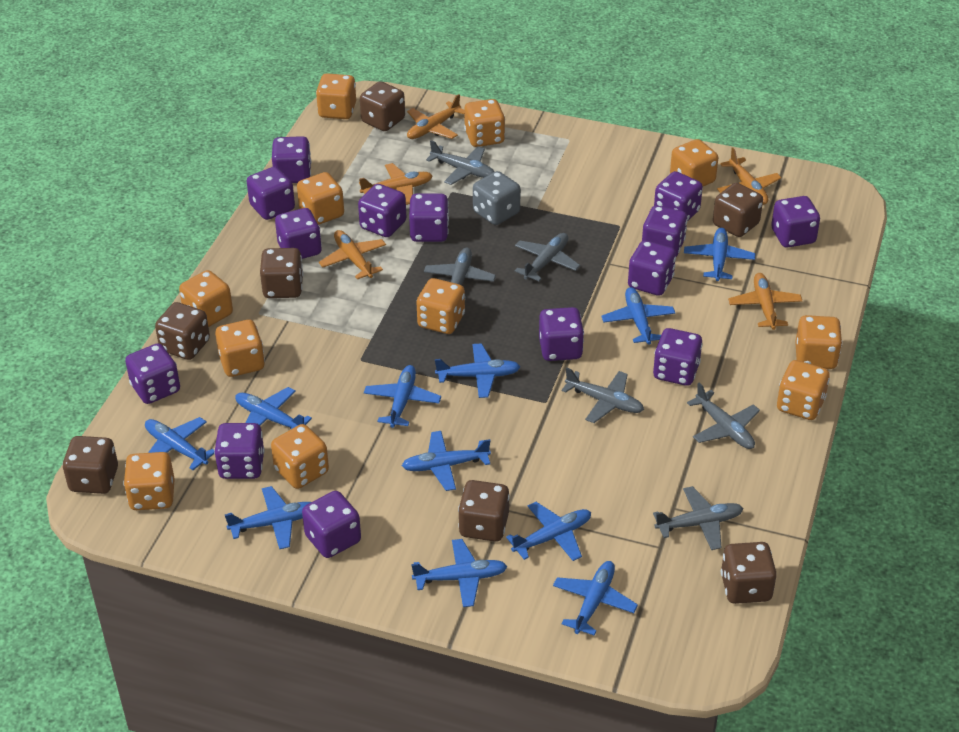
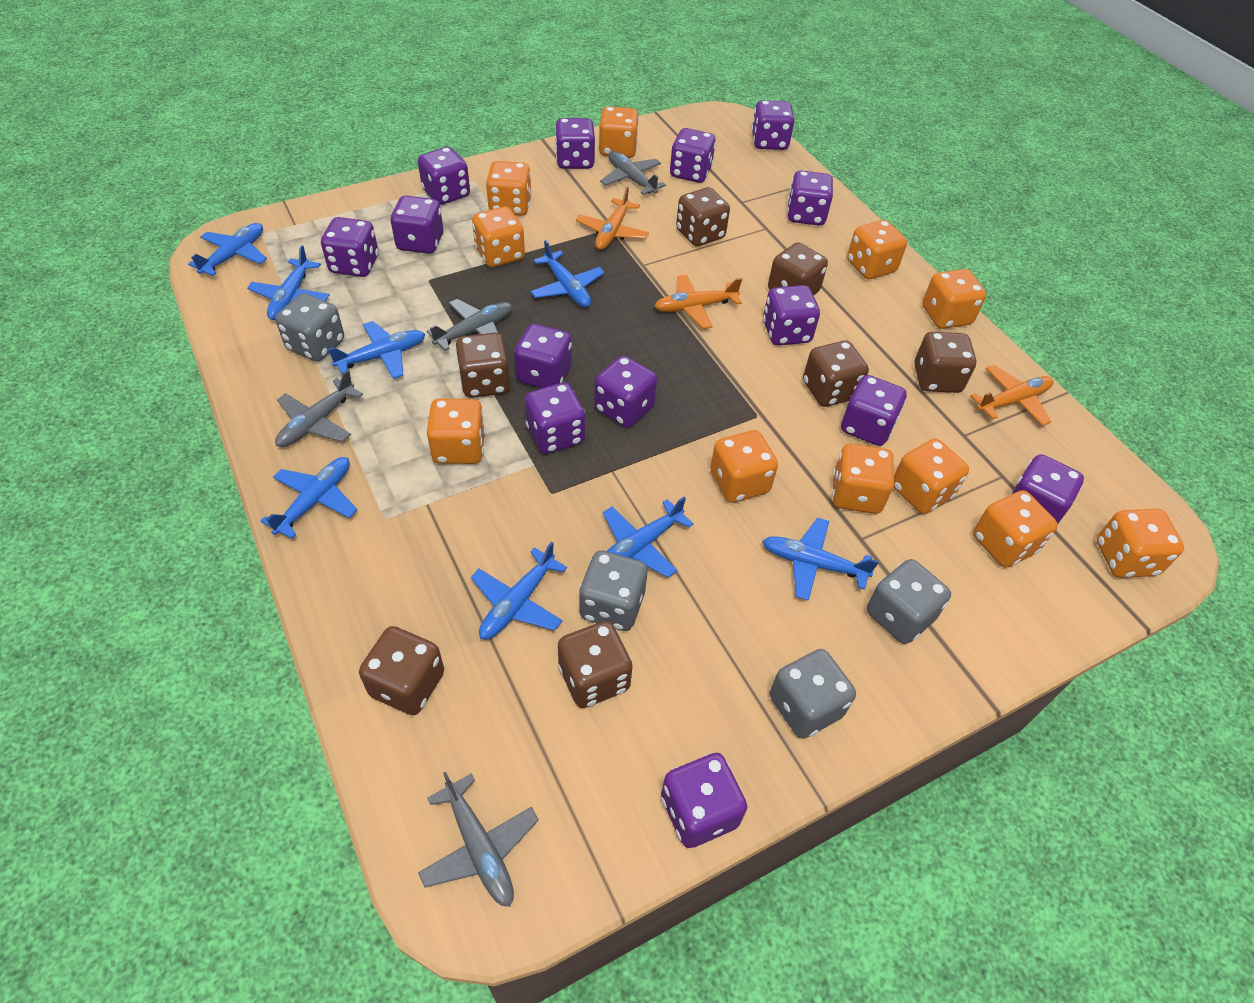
blue plane: 11 -> 8
grey dice: 1 -> 4
grey plane: 6 -> 4
orange plane: 5 -> 3

